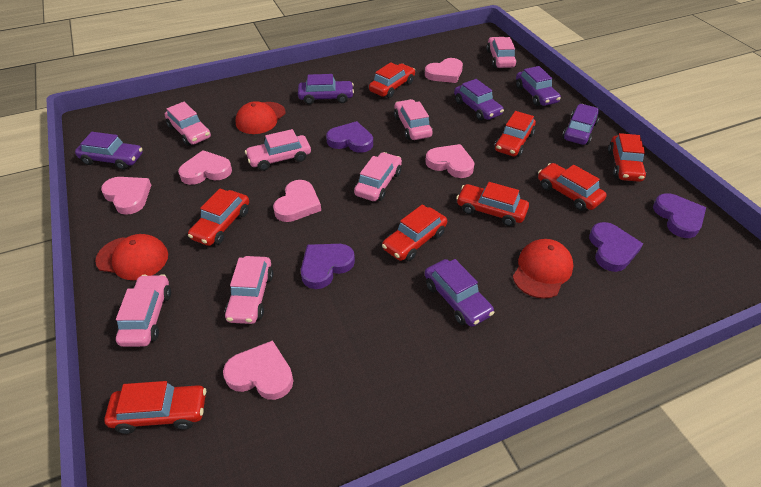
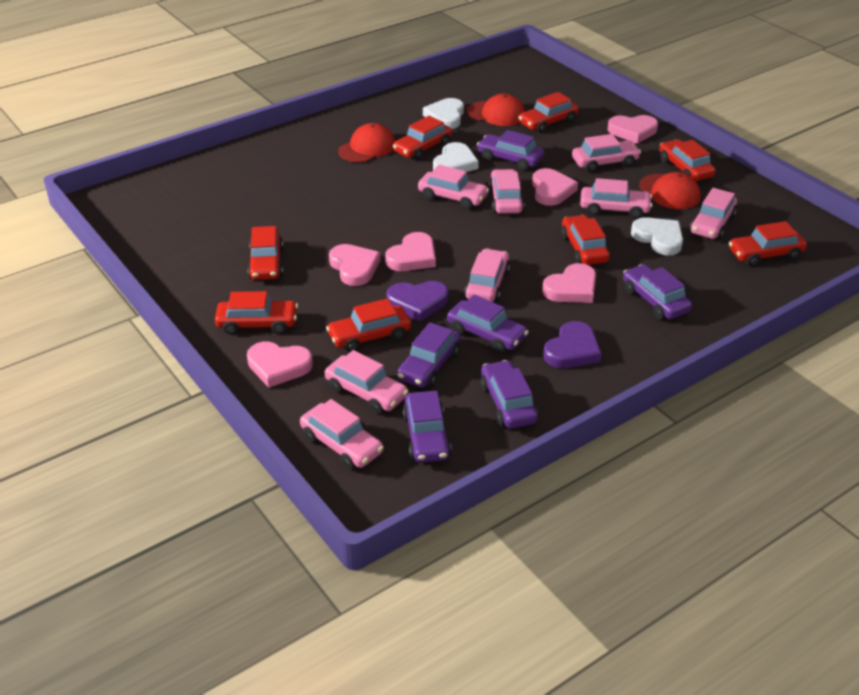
pink car: 7 -> 8
purple heart: 4 -> 2
white heart: 0 -> 3

